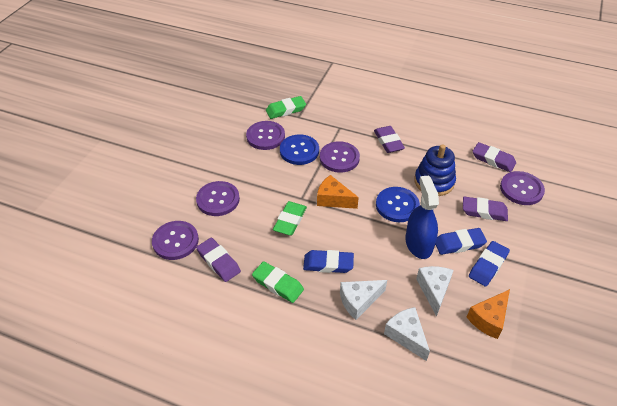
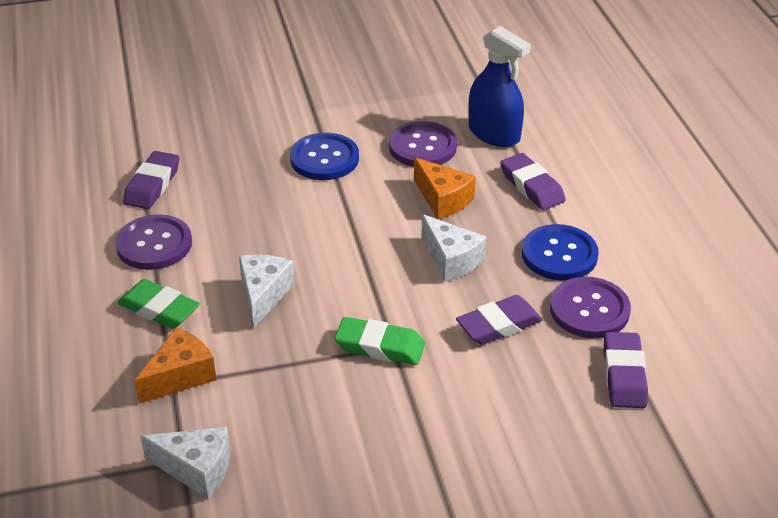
blue eraser: 3 -> 0
blue stacking toy: 1 -> 0
green eraser: 3 -> 2
purple button: 5 -> 3

